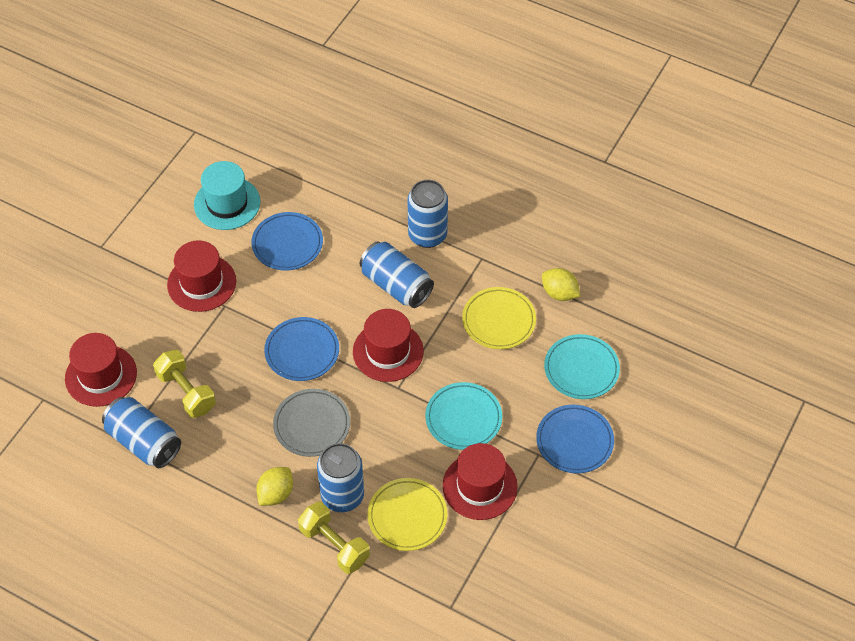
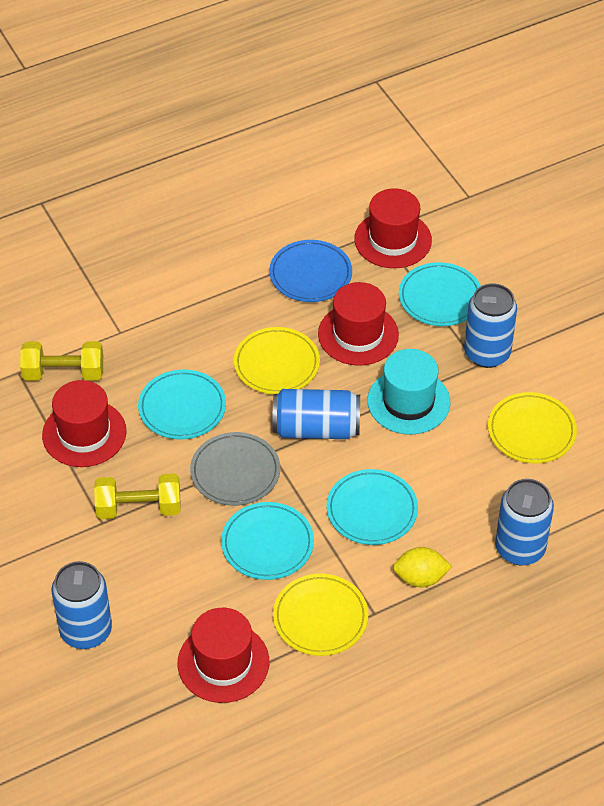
blue plate: 3 -> 1
turquoise plate: 2 -> 4
yellow lemon: 2 -> 1
yellow plate: 2 -> 3

